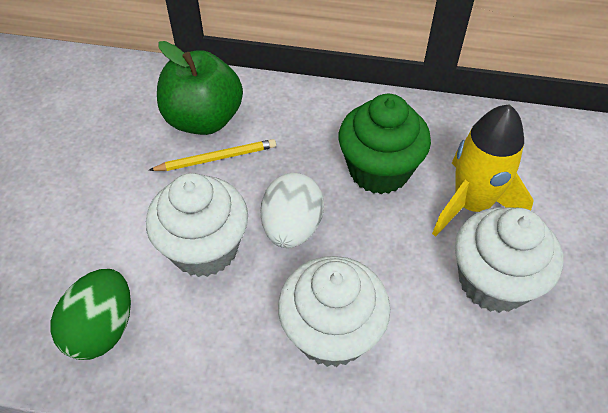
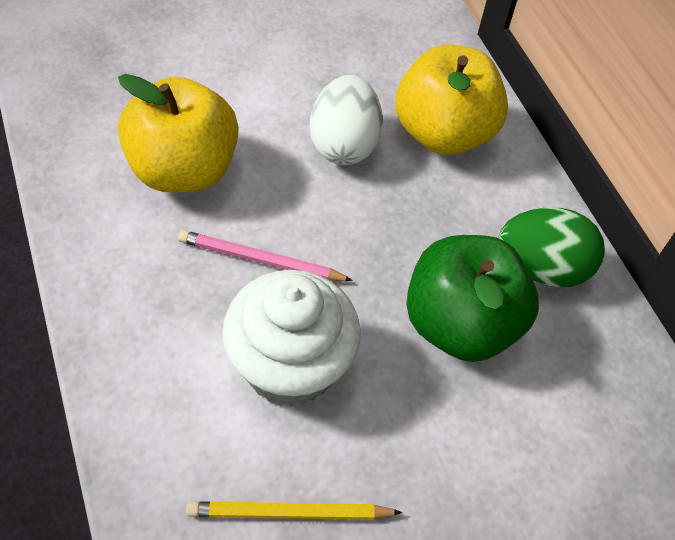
green cupcake: 1 -> 0
pink pencil: 0 -> 1
white cupcake: 3 -> 1
yellow apple: 0 -> 2
yellow rocket: 1 -> 0

